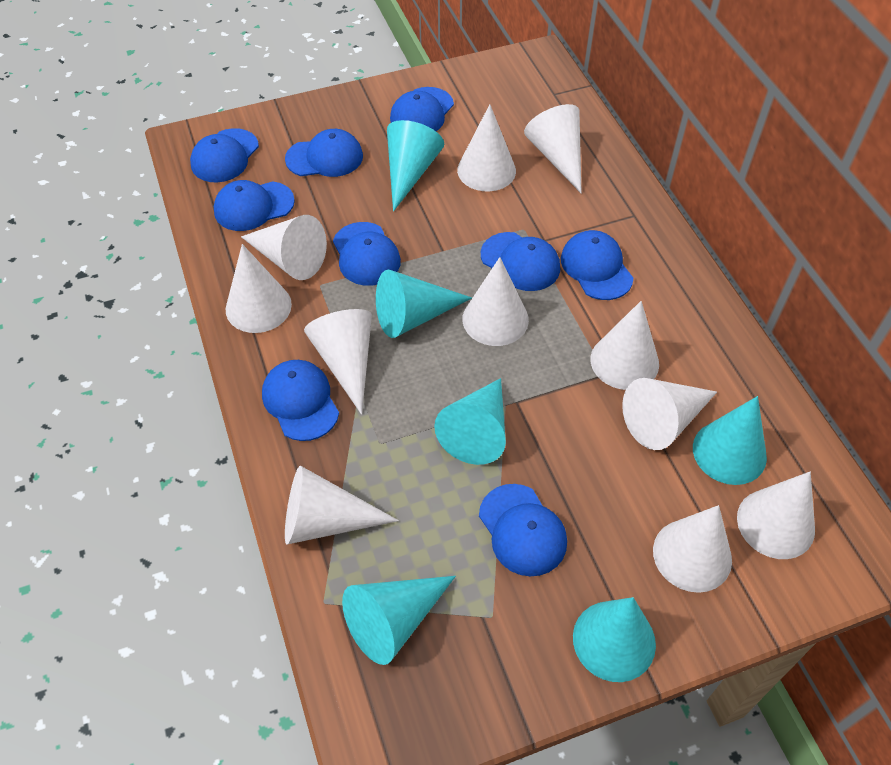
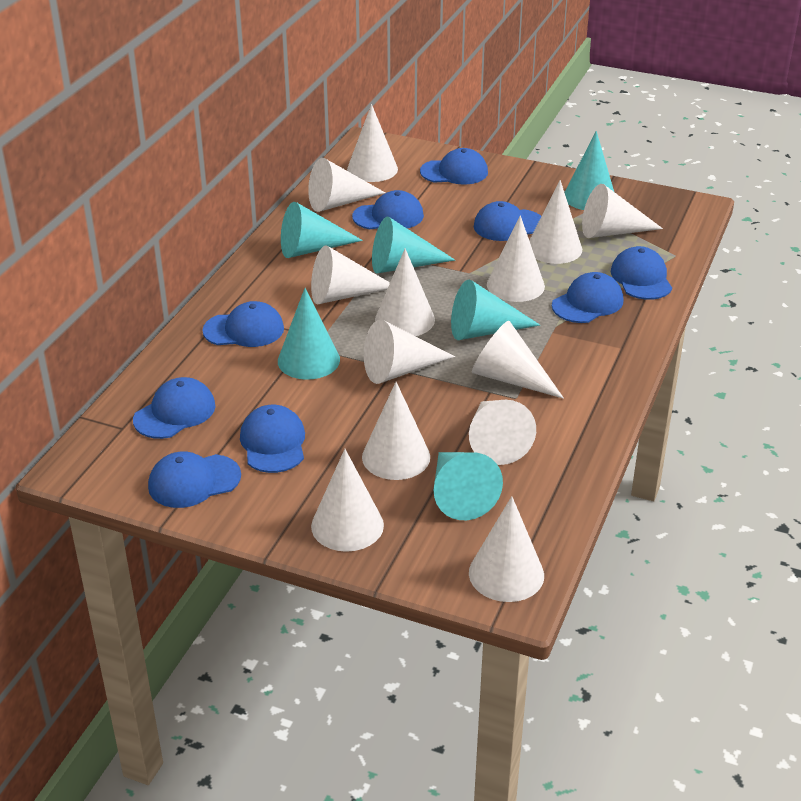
white cone: 11 -> 13

